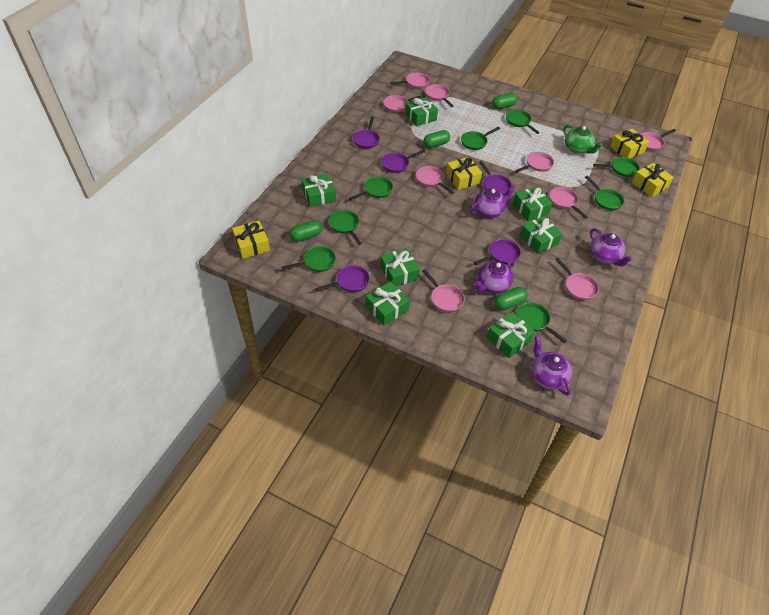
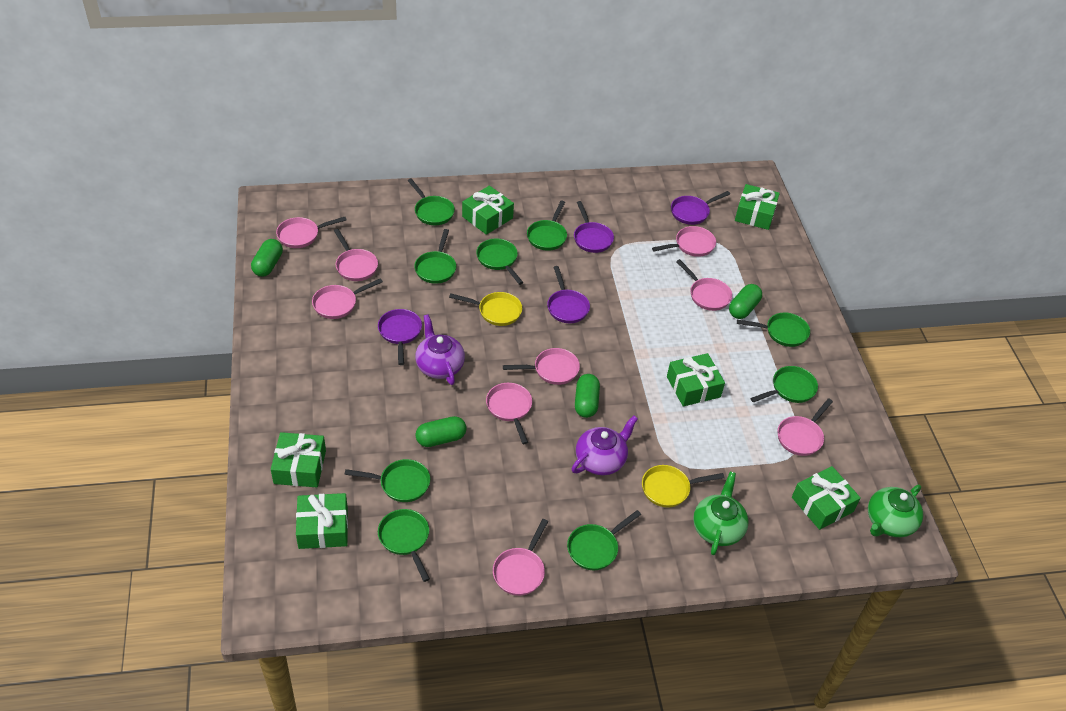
green gift: 7 -> 6
green pan: 8 -> 9
green teapot: 1 -> 2
purple pan: 5 -> 4
purple teapot: 4 -> 2
yellow gift: 4 -> 0
yellow pan: 0 -> 2

